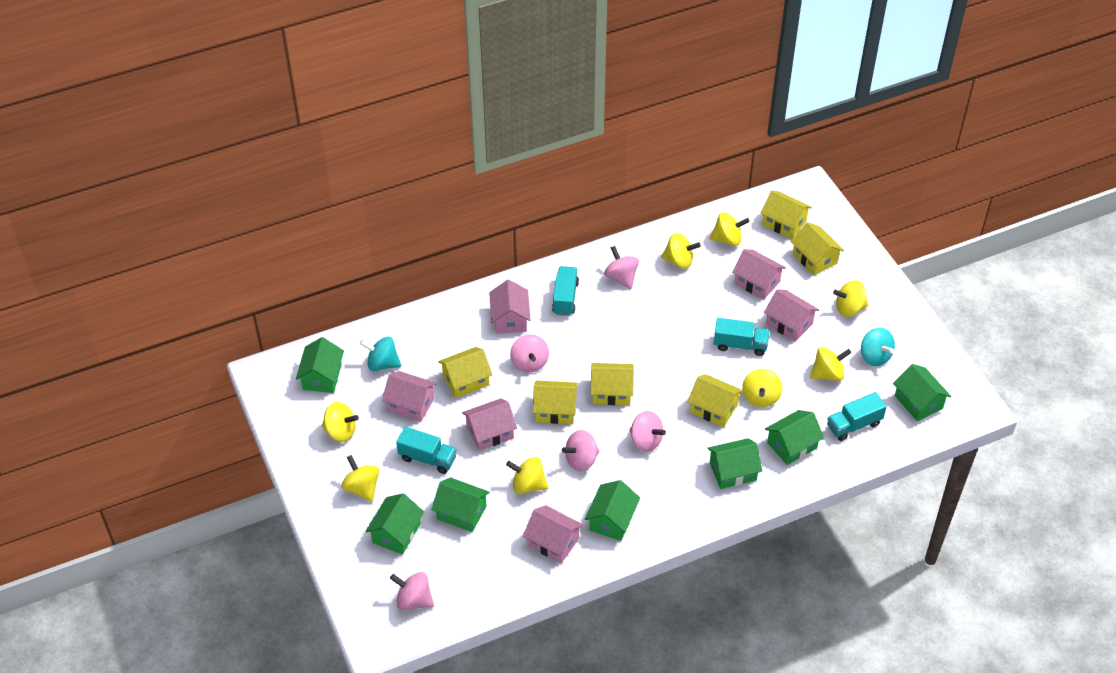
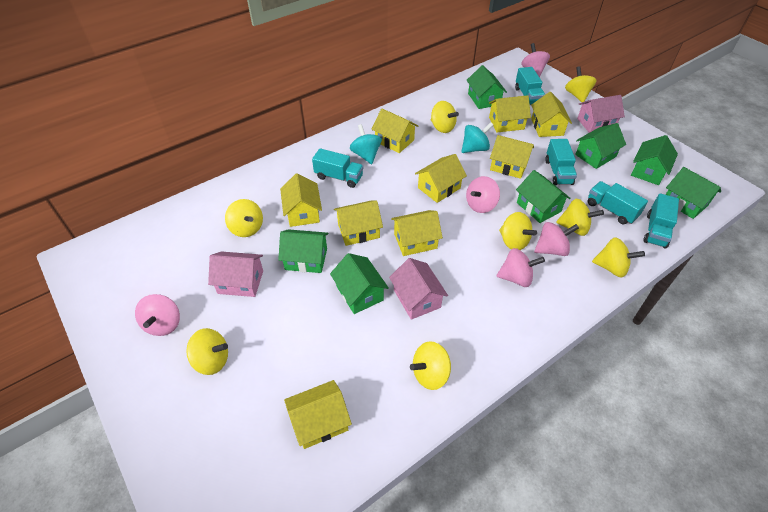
pink house: 6 -> 3
turquoise truck: 4 -> 5
yellow house: 6 -> 9

